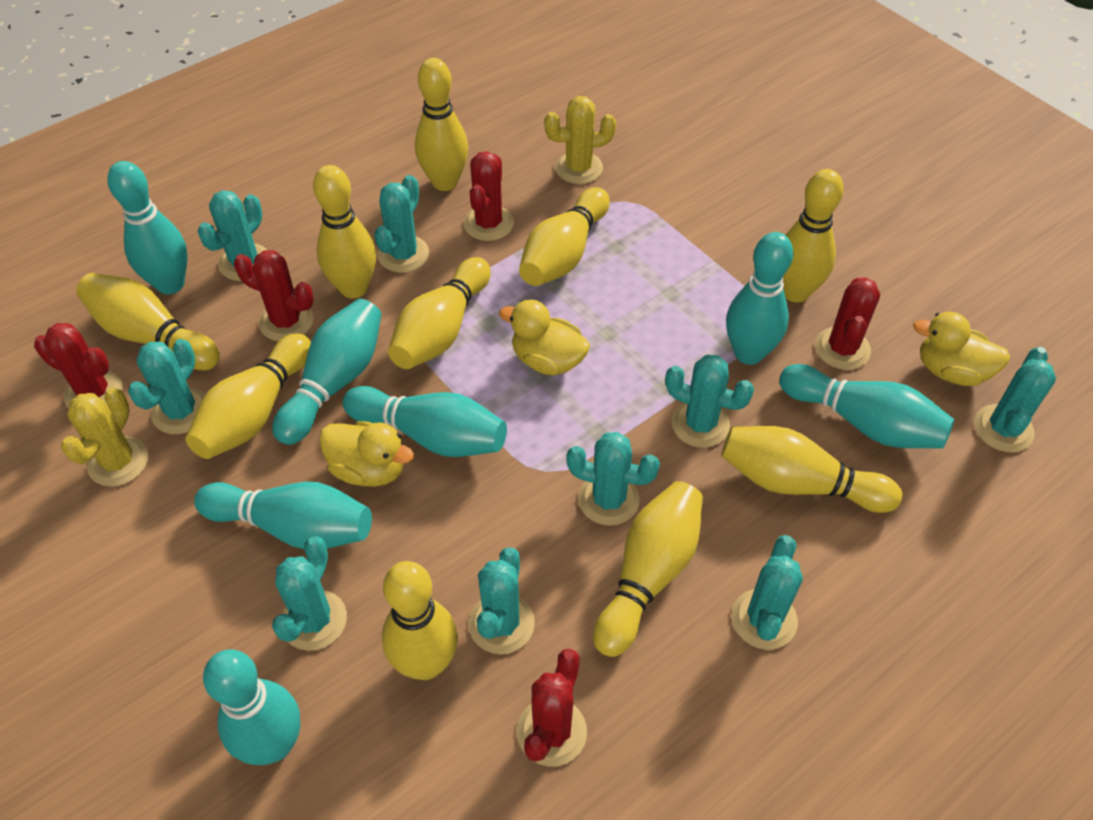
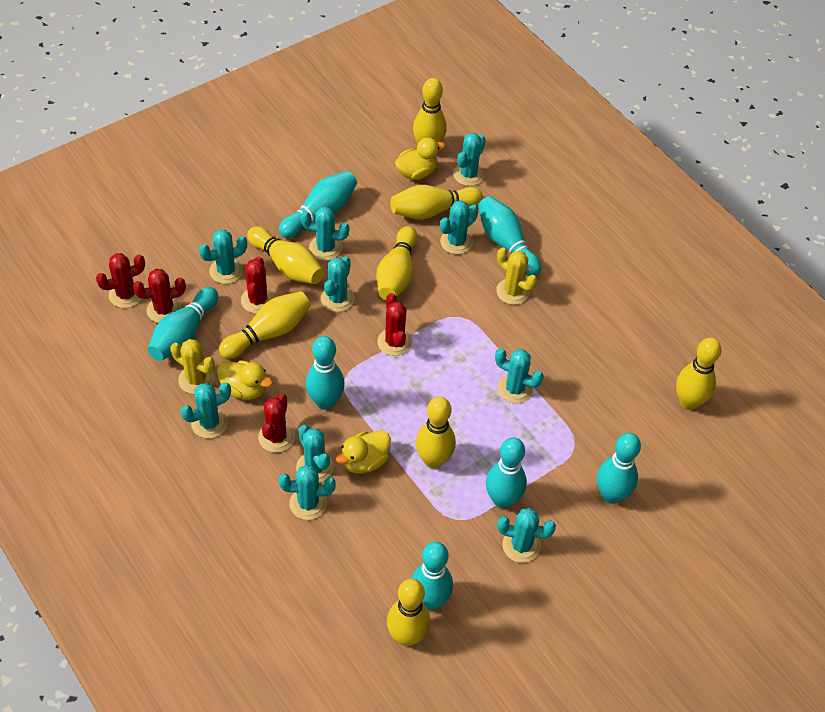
turquoise cactus: 9 -> 10
yellow bowling pin: 10 -> 8

